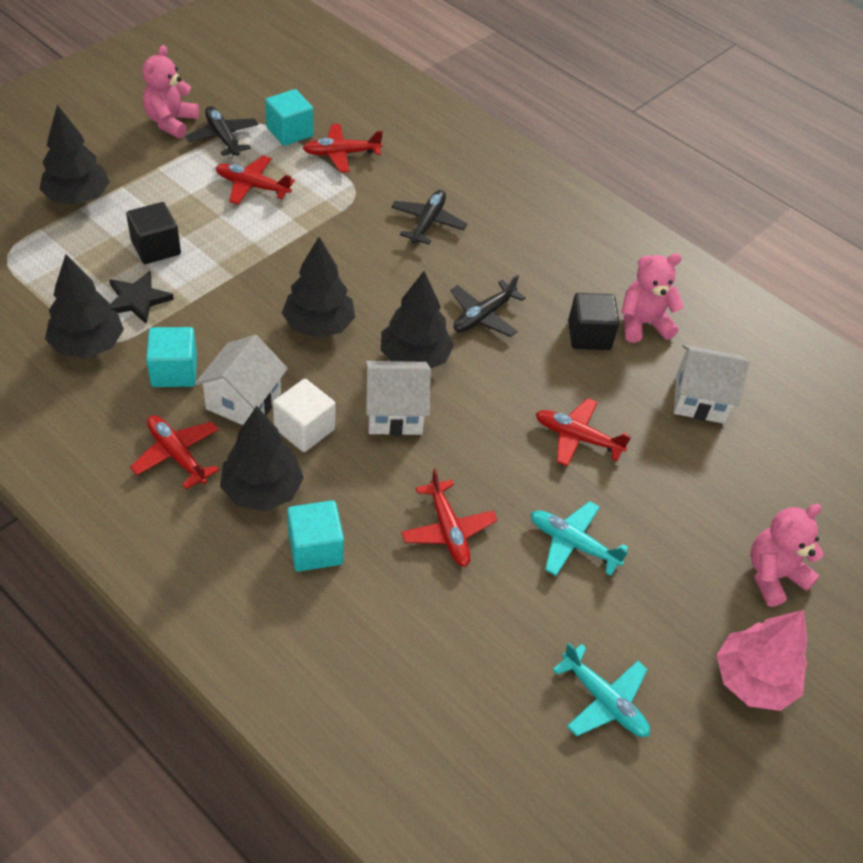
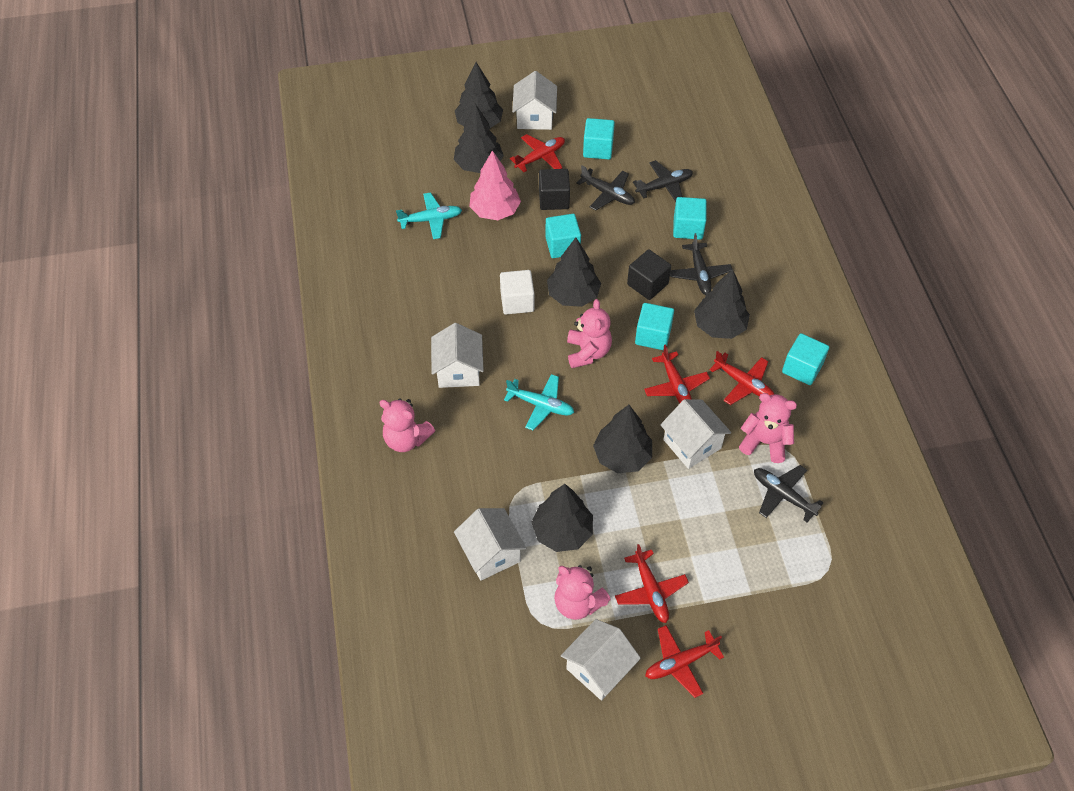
black plane: 3 -> 4
black star: 1 -> 0
black tree: 5 -> 6
pink teddy bear: 3 -> 4
turquoise cube: 3 -> 5
white house: 3 -> 5

